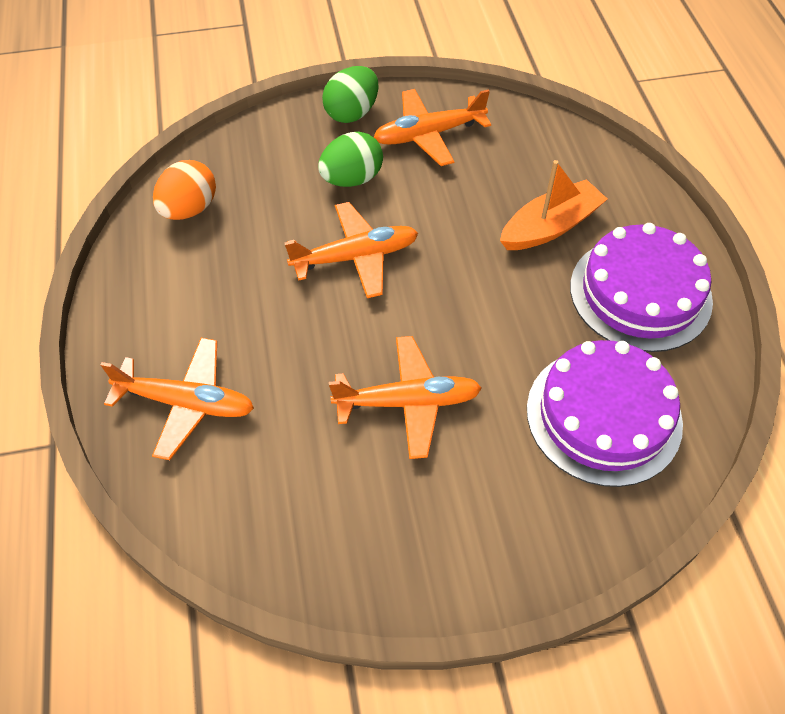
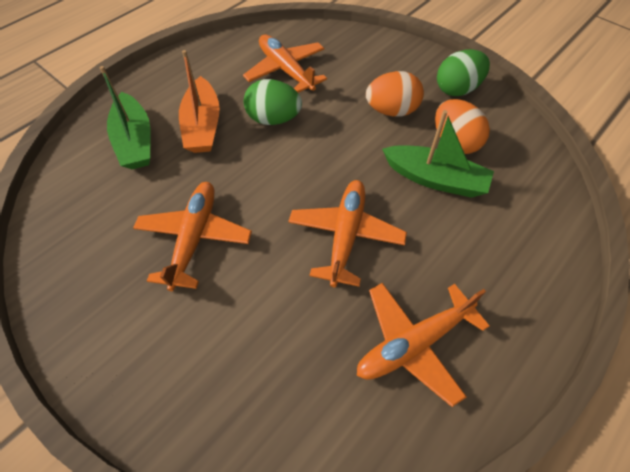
green boat: 0 -> 2
orange egg: 1 -> 2
purple cake: 2 -> 0

